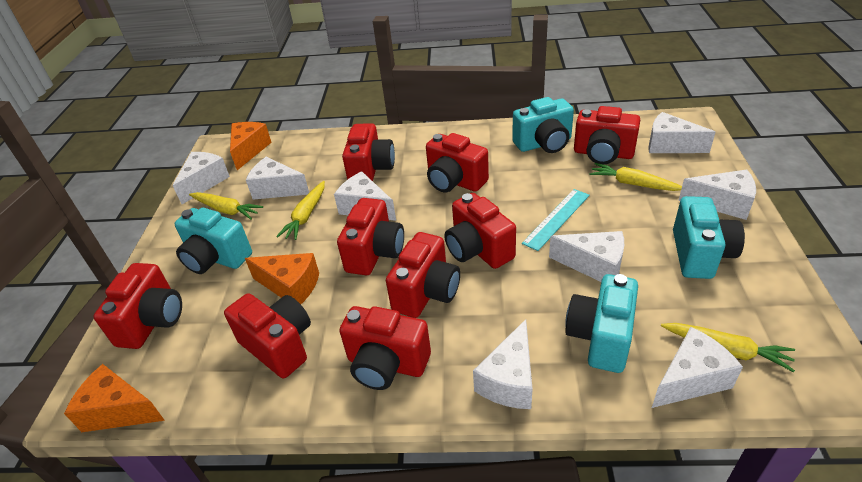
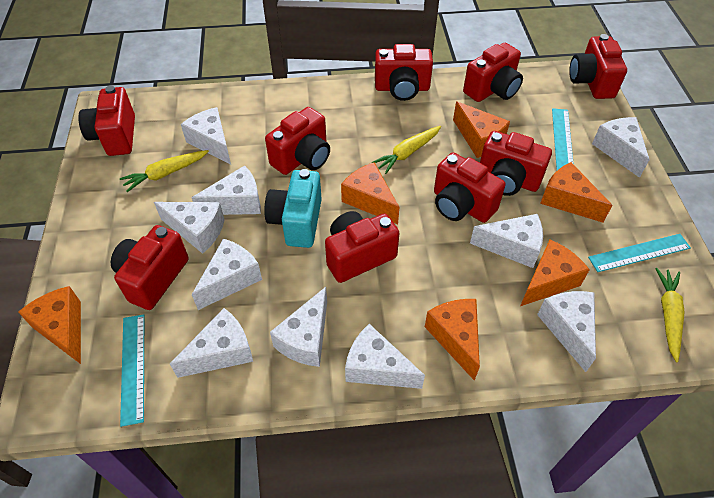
orange cheese: 3 -> 6
turquoise camera: 4 -> 1
turquoise ruler: 1 -> 3
white cheese: 8 -> 10
yellow carrot: 4 -> 3

